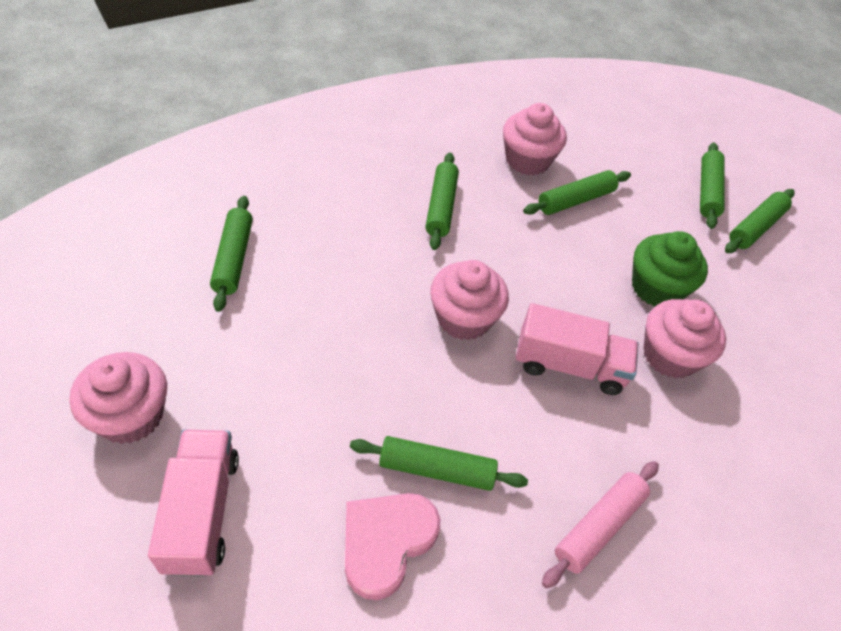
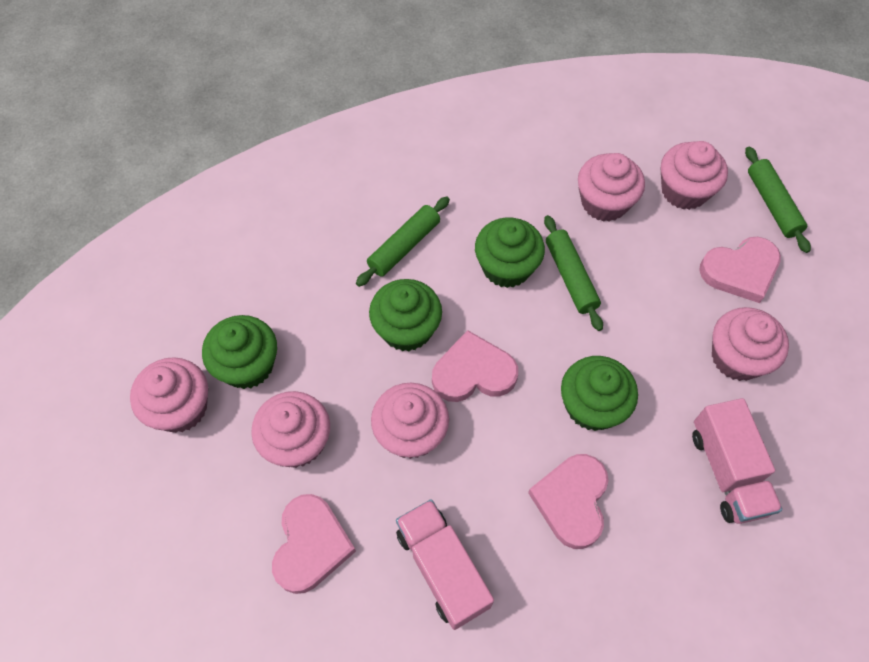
green cupcake: 1 -> 4
green rolling pin: 6 -> 3
pink cupcake: 4 -> 6
pink heart: 1 -> 4
pink rolling pin: 1 -> 0

